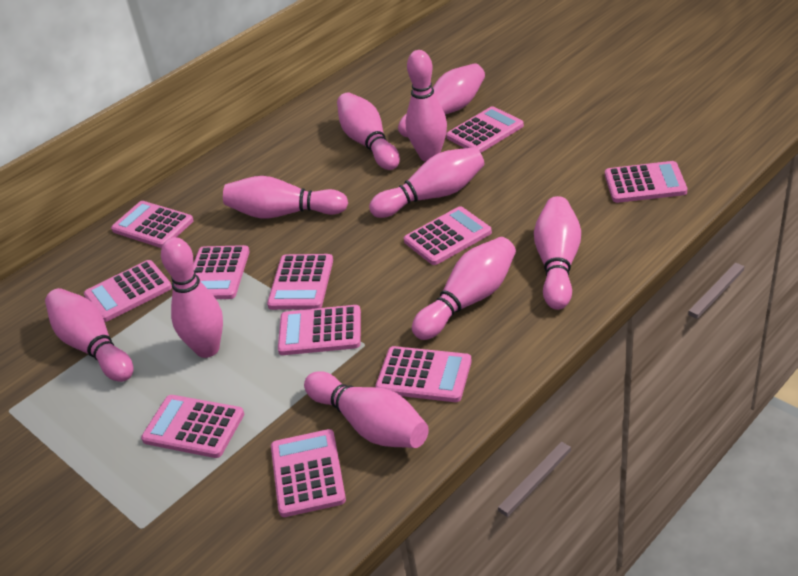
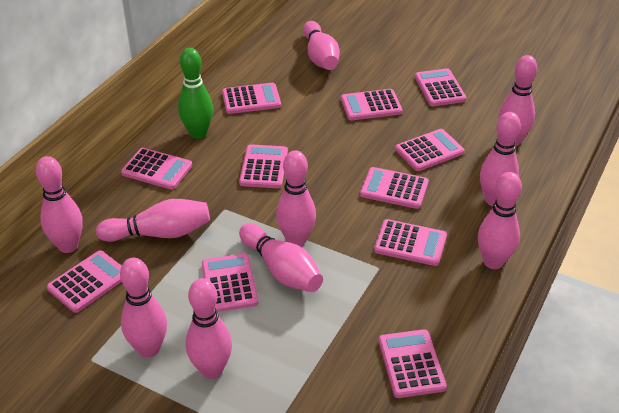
green bowling pin: 0 -> 1

